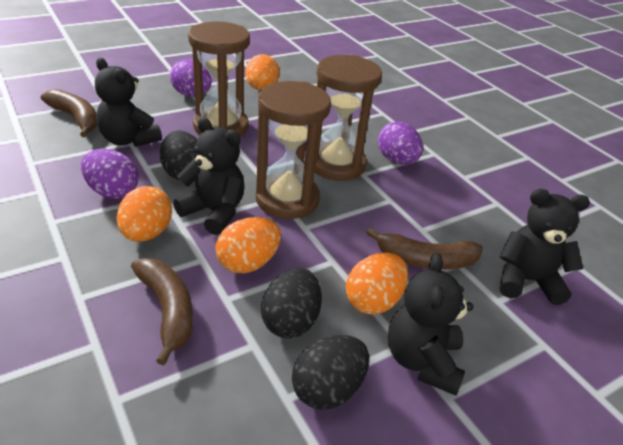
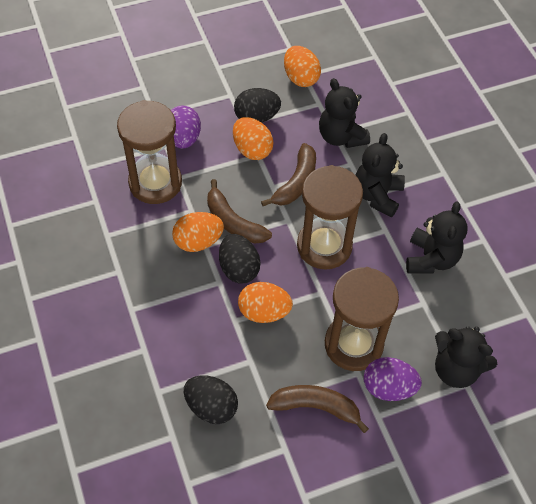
purple egg: 3 -> 2

